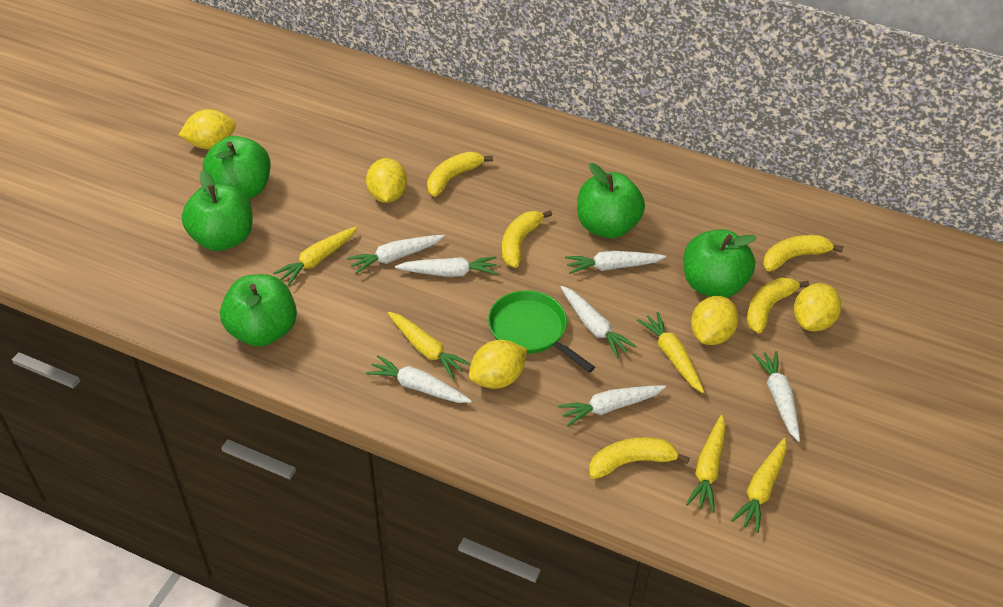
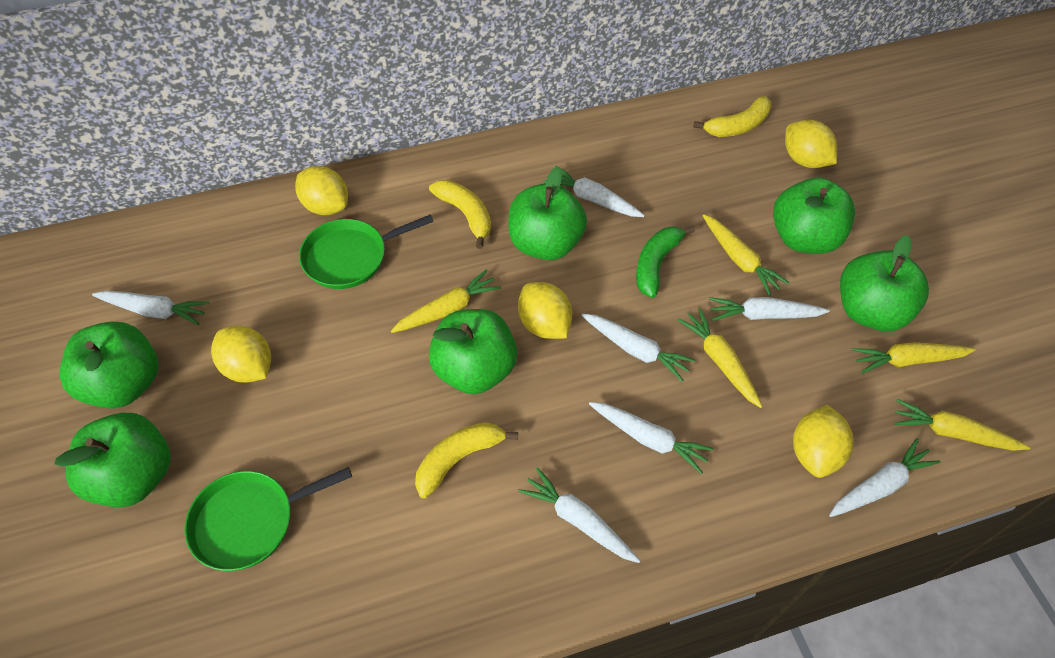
green apple: 5 -> 6
green banana: 0 -> 1
green pan: 1 -> 2
yellow banana: 5 -> 3

